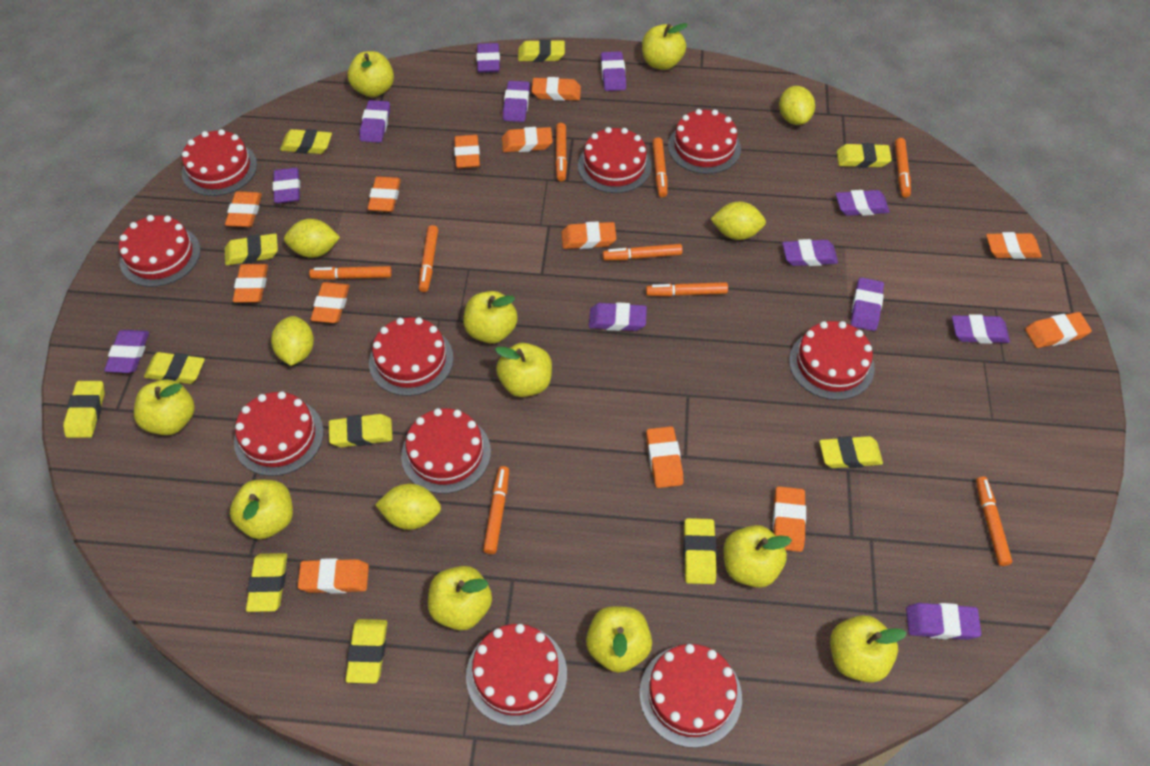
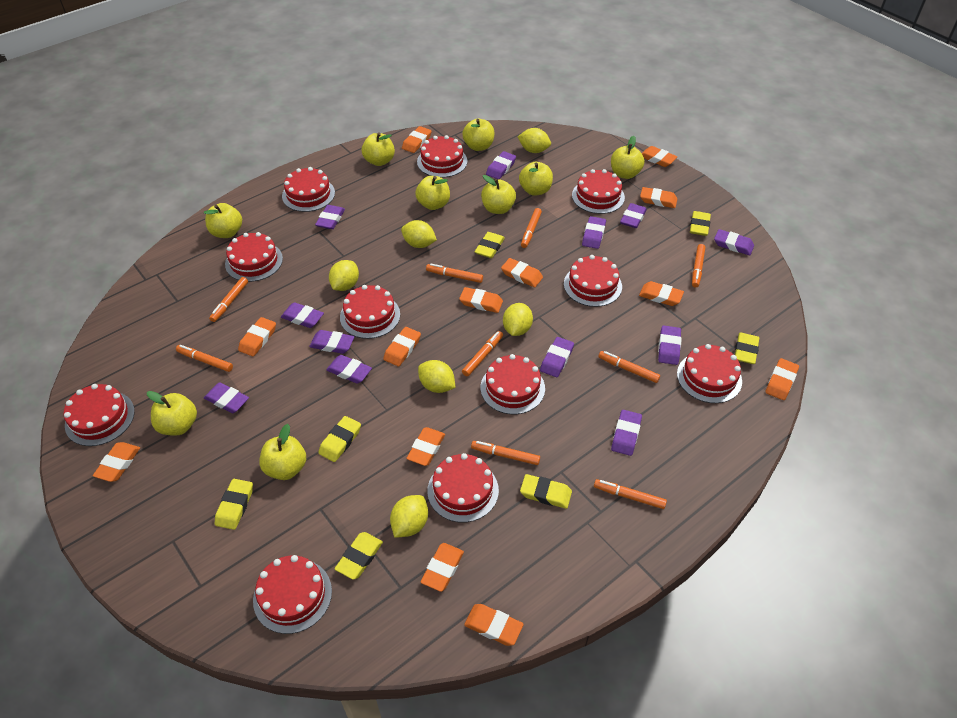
red cake: 10 -> 11
yellow apple: 10 -> 9
yellow eraser: 11 -> 7
yellow lemon: 5 -> 6

